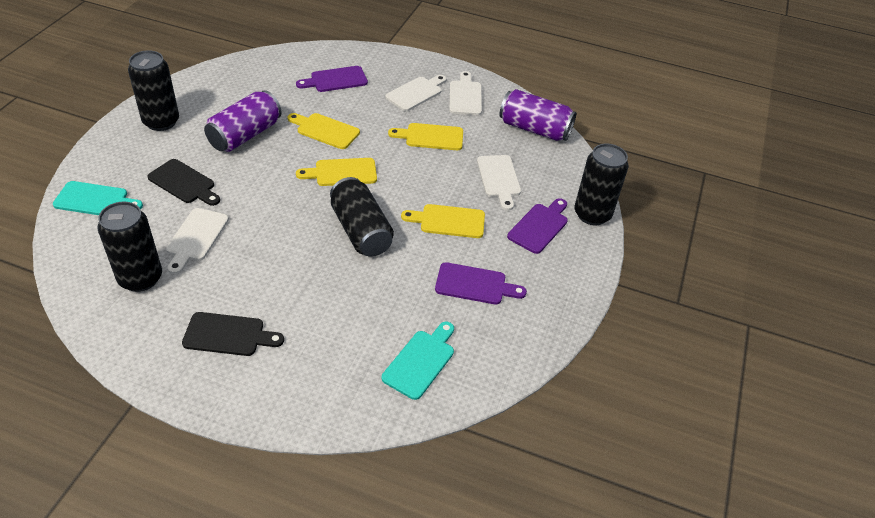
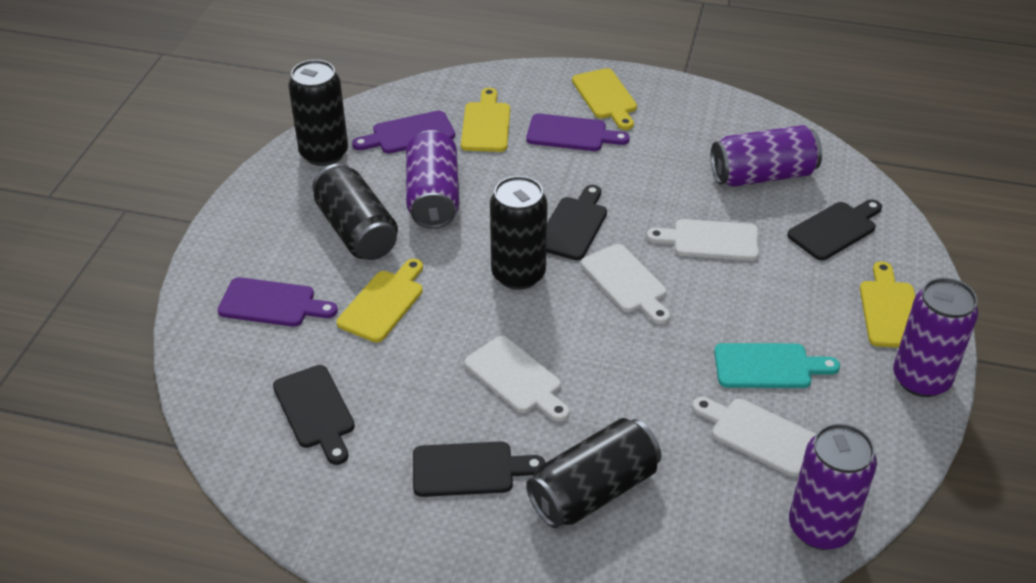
black cutting board: 2 -> 4
purple can: 2 -> 4
turquoise cutting board: 2 -> 1

